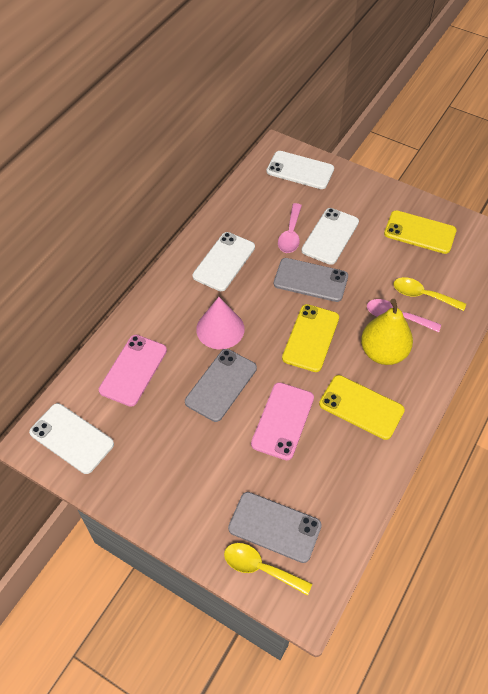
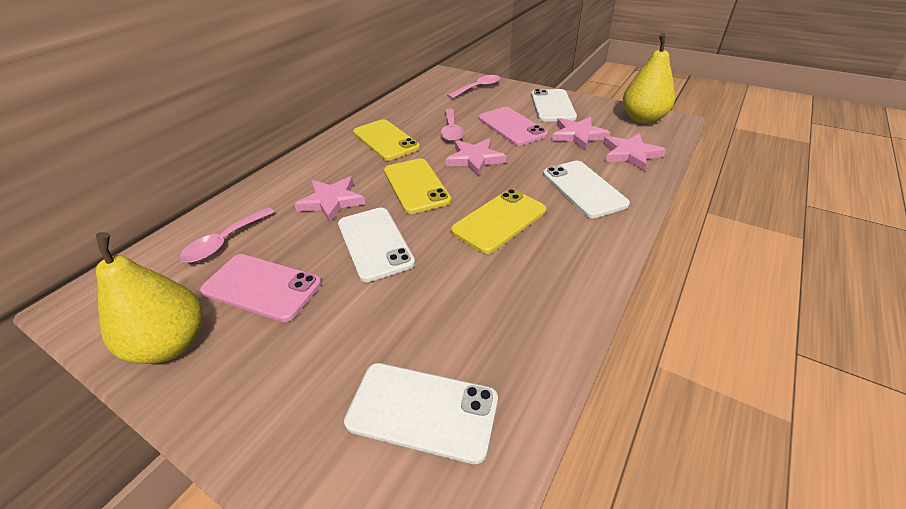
grey phone: 3 -> 0
pink cone: 1 -> 0
pink spoon: 2 -> 3
pink star: 0 -> 4
yellow pear: 1 -> 2
yellow spoon: 2 -> 0

